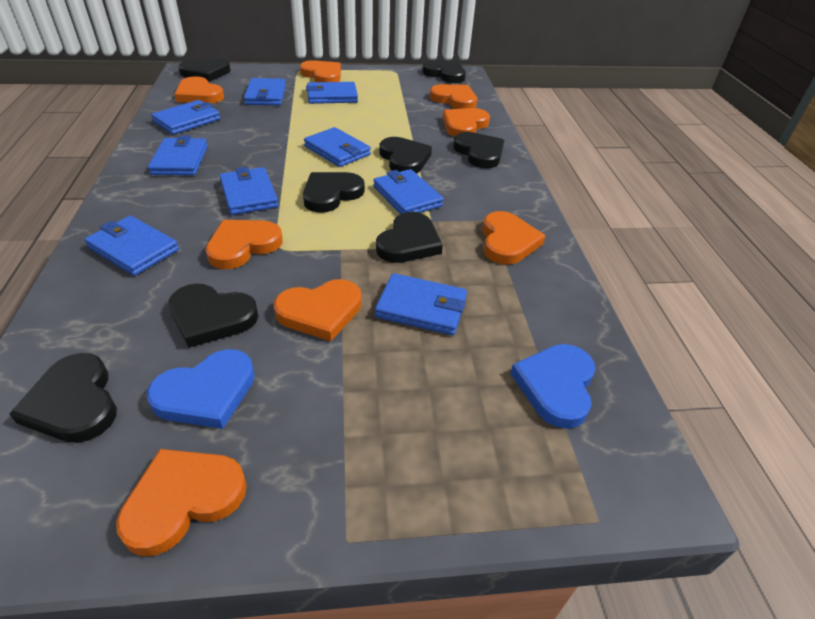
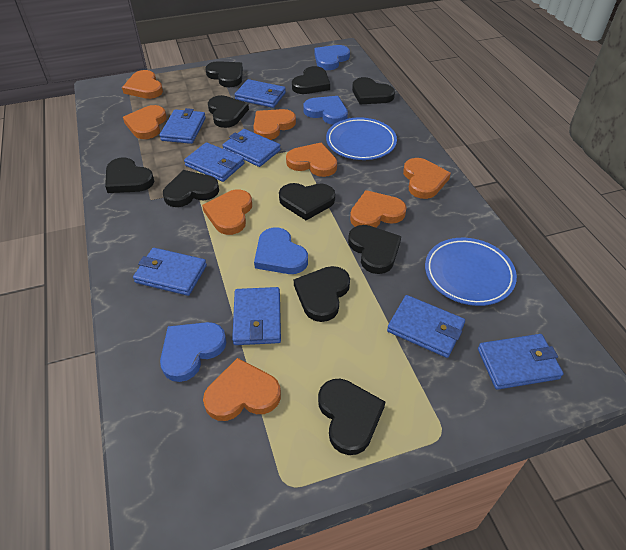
black heart: 8 -> 10
blue heart: 2 -> 4
blue plate: 0 -> 2
blue wallet: 9 -> 8

